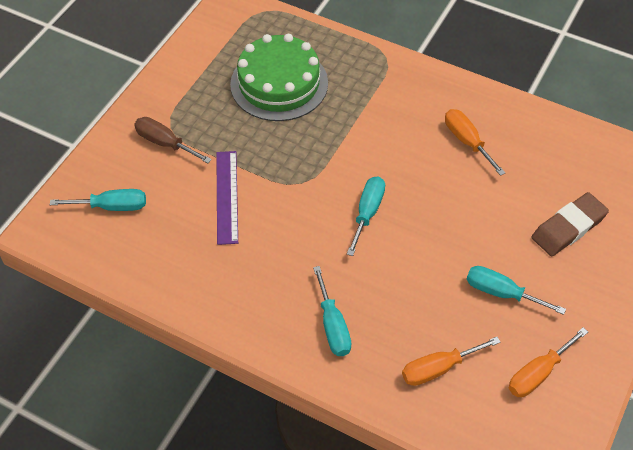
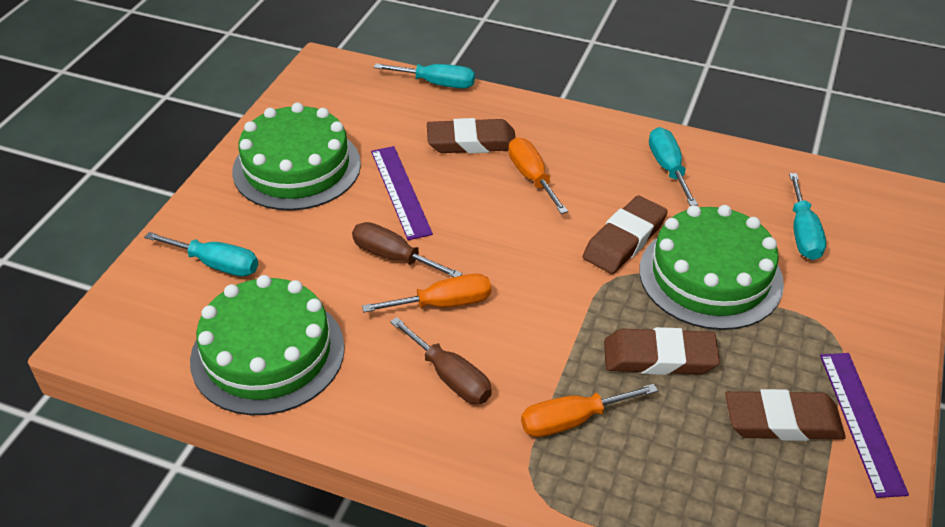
brown eraser: 1 -> 4
brown screwdriver: 1 -> 2
green cake: 1 -> 3
purple ruler: 1 -> 2

